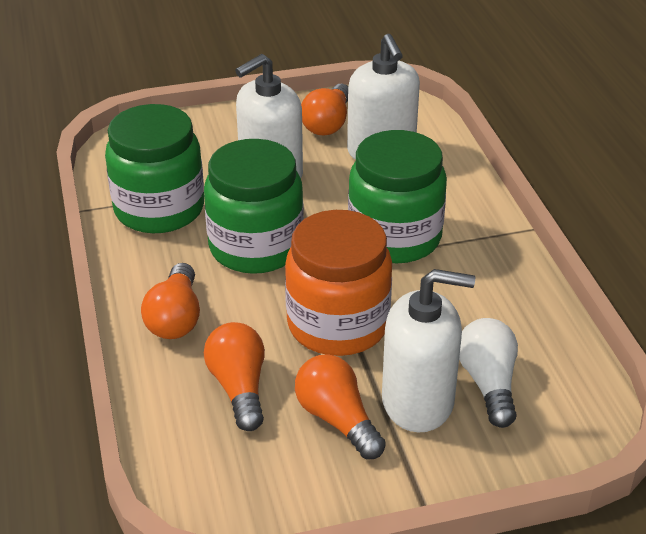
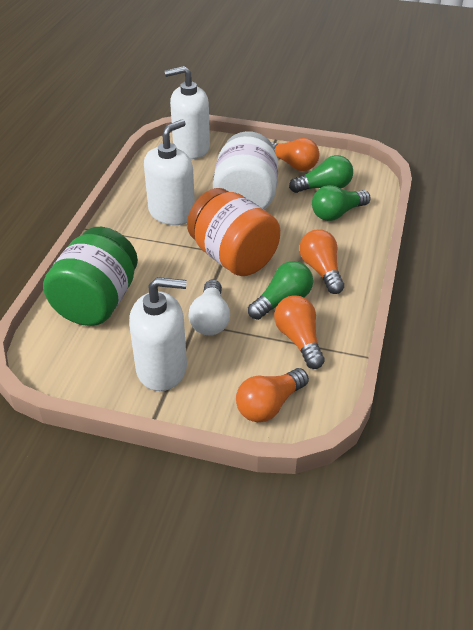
green jar: 3 -> 1
green light bulb: 0 -> 3
white jar: 0 -> 1

